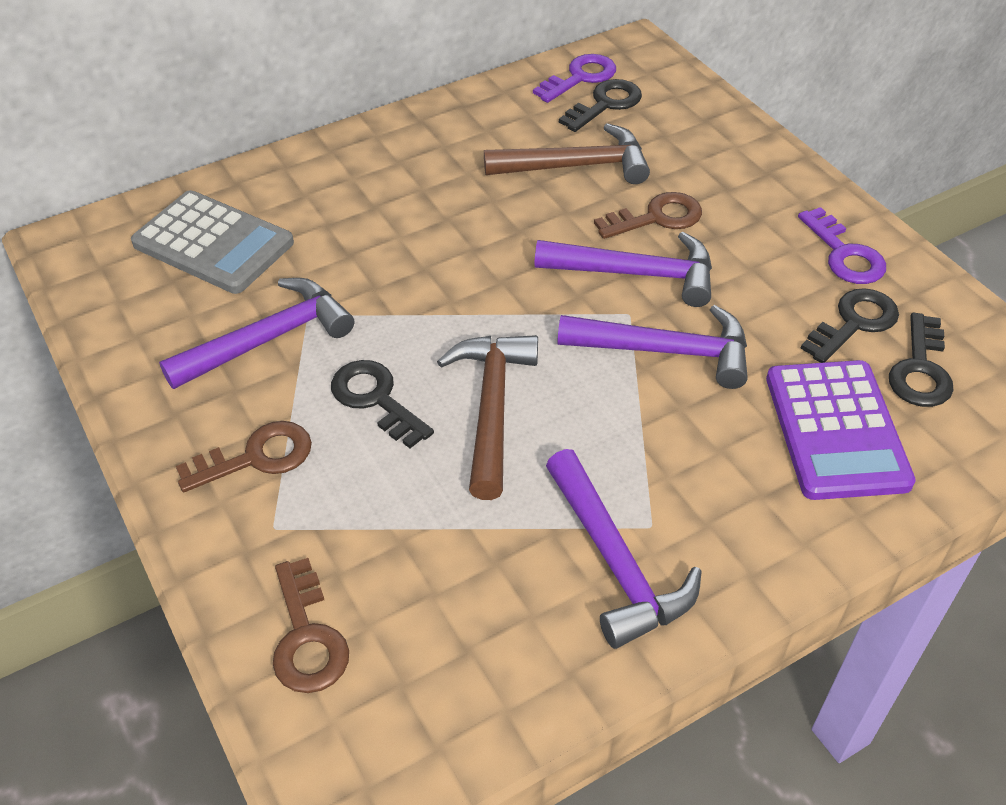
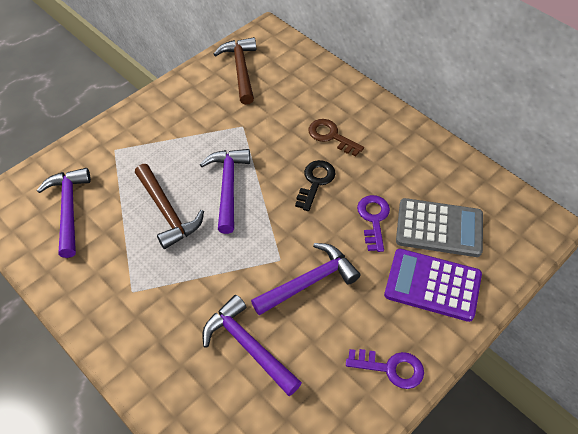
black key: 4 -> 1
brown key: 3 -> 1

